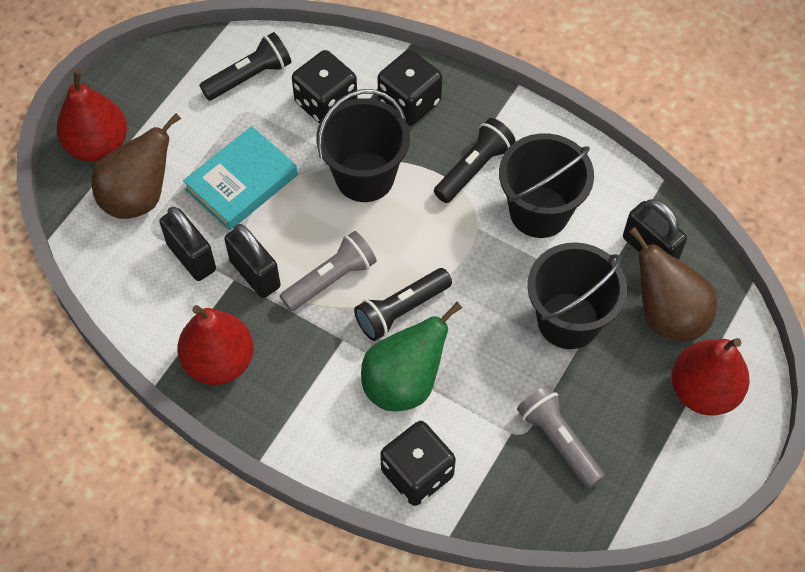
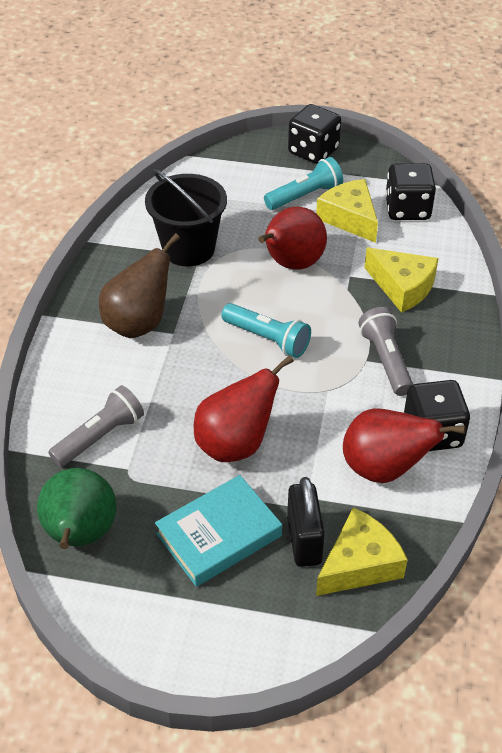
black bucket: 3 -> 1
black flashlight: 3 -> 0
black padlock: 3 -> 1
brown pear: 2 -> 1
turquoise flashlight: 0 -> 2
yellow cheese: 0 -> 3

